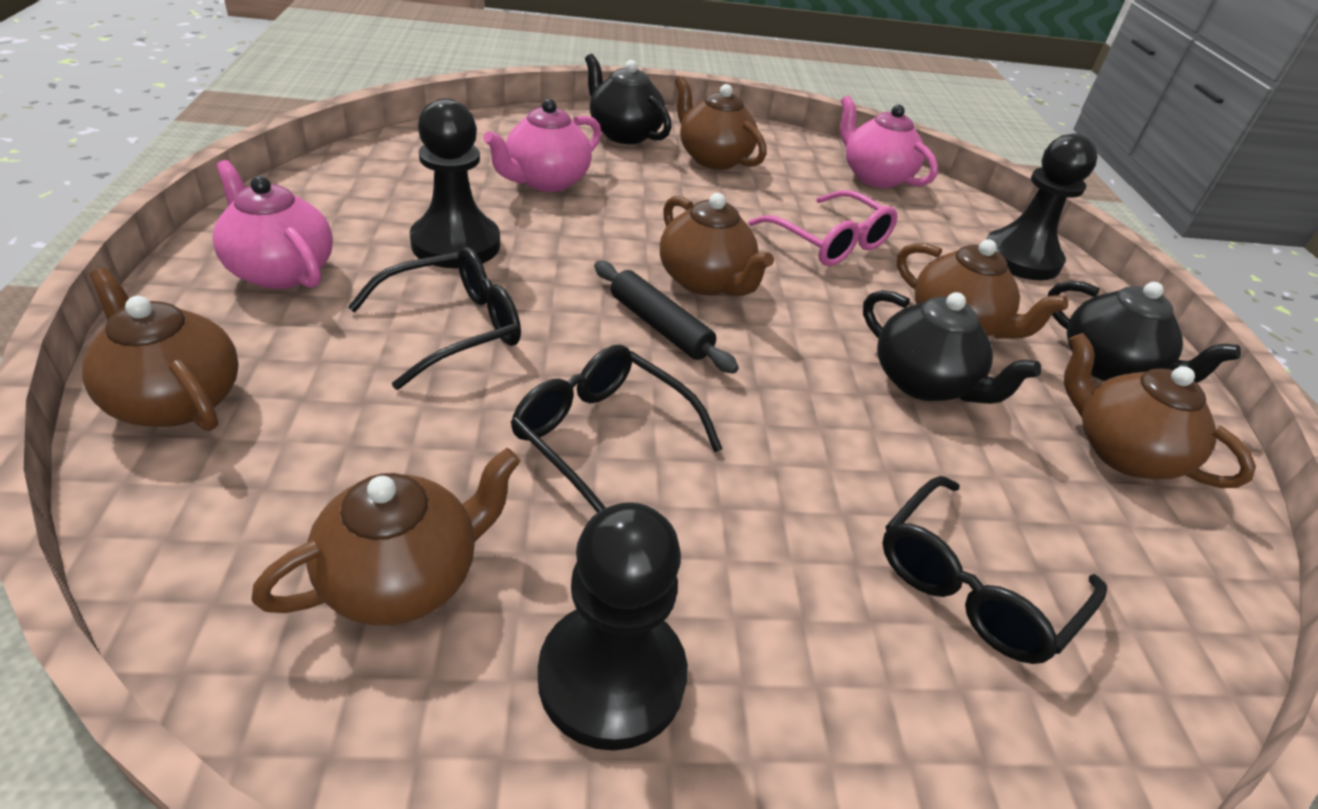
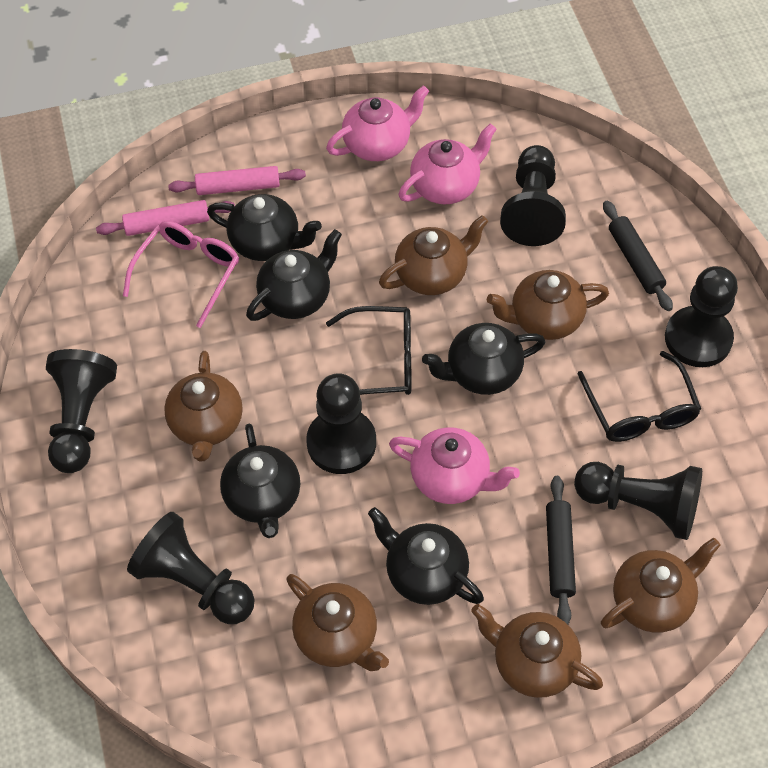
black glasses: 3 -> 2
black pawn: 3 -> 6
black rolling pin: 1 -> 2
black teapot: 3 -> 5
pink rolling pin: 0 -> 2

